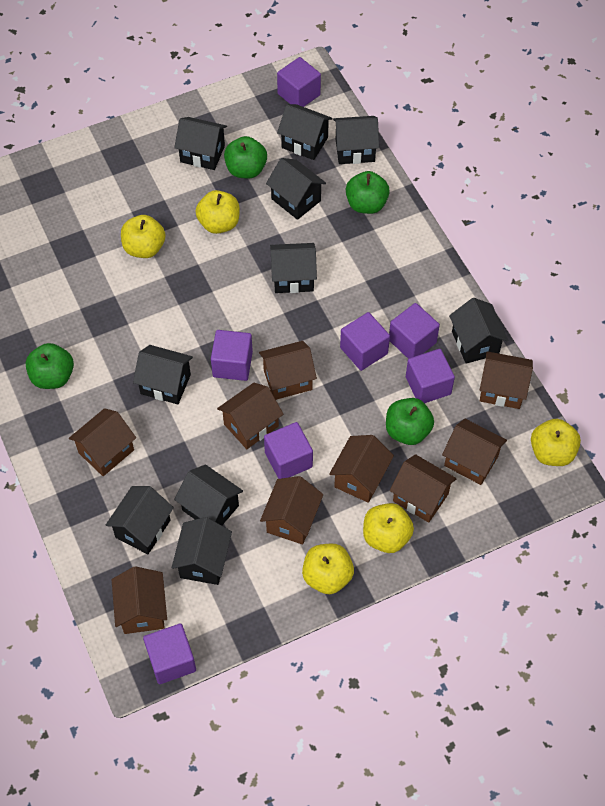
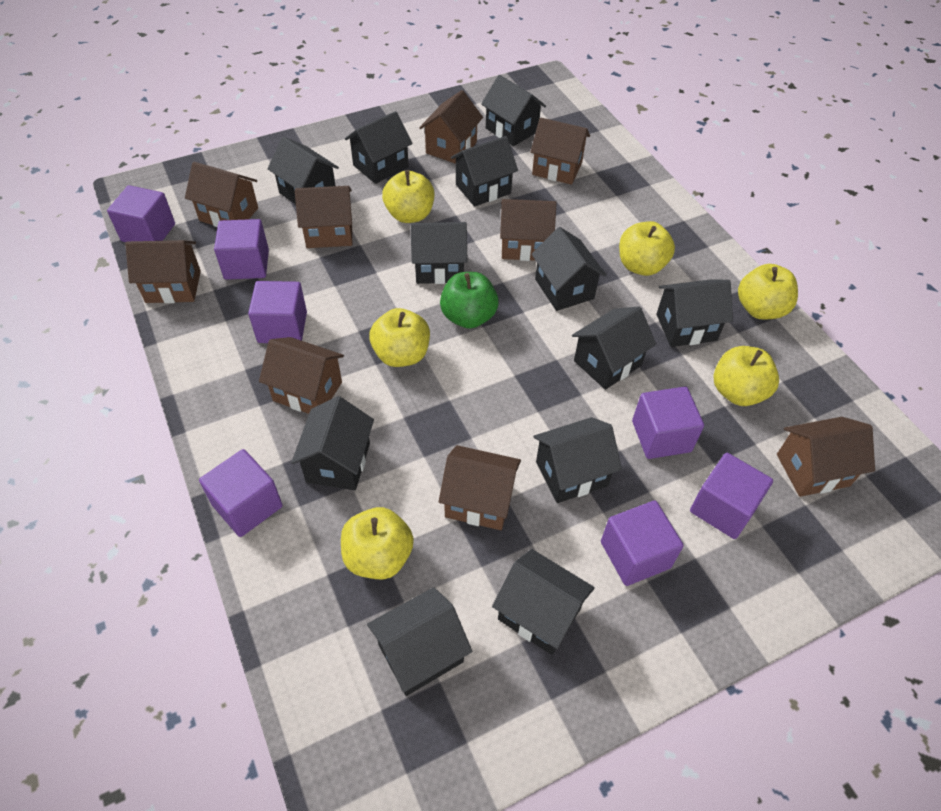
black house: 10 -> 12
green apple: 4 -> 1
yellow apple: 5 -> 6

